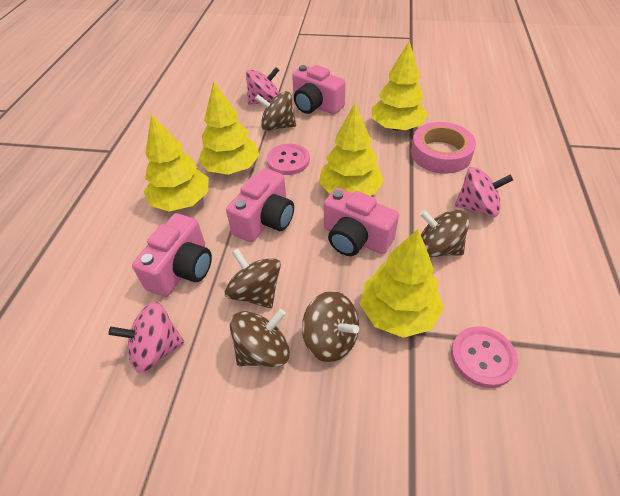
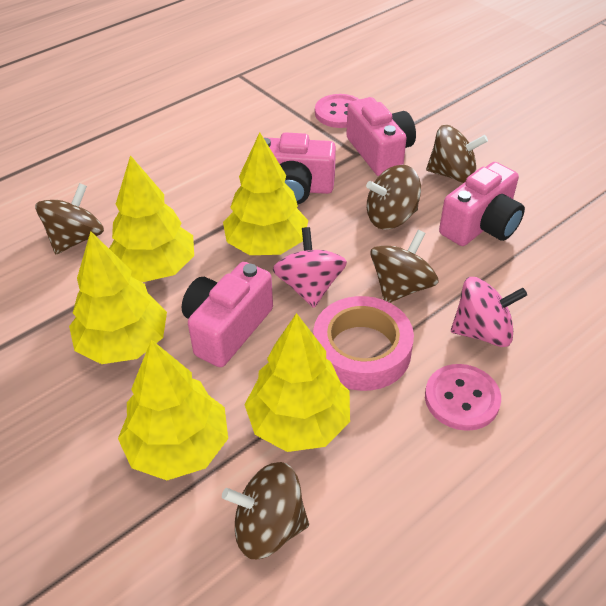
pink spinning top: 3 -> 2

